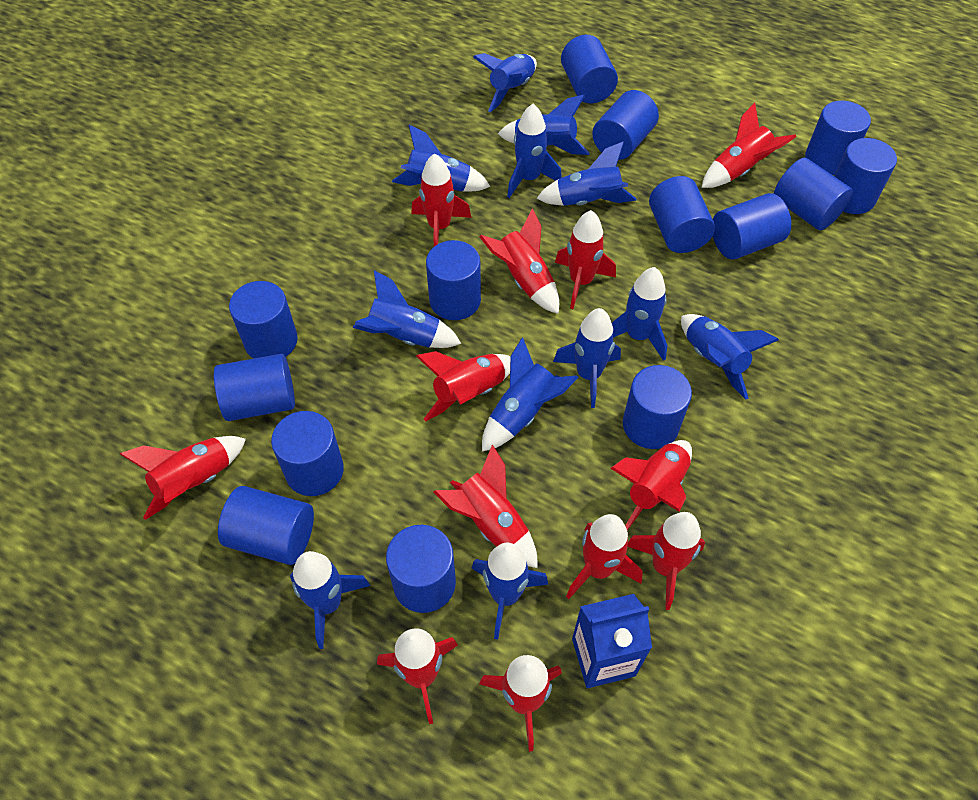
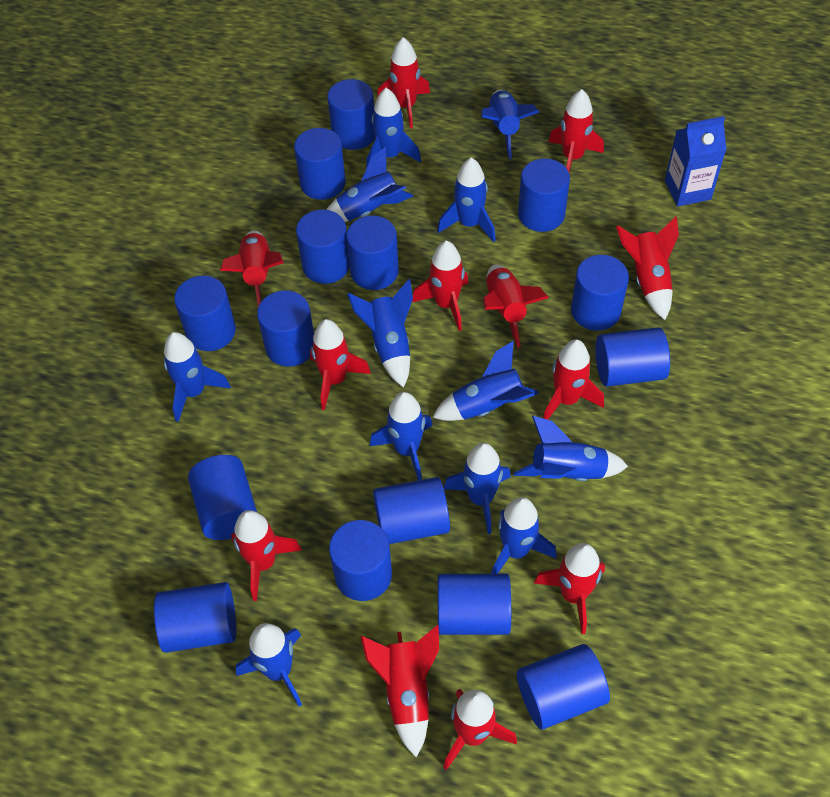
blue cylinder: 14 -> 15

